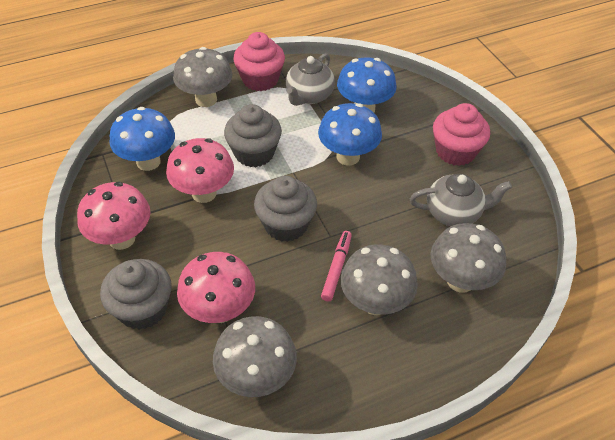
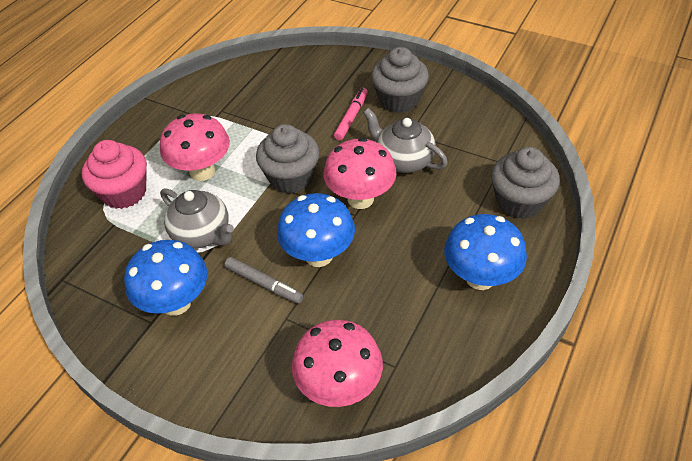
grey marker: 0 -> 1
grey mushroom: 4 -> 0
pink cupcake: 2 -> 1

